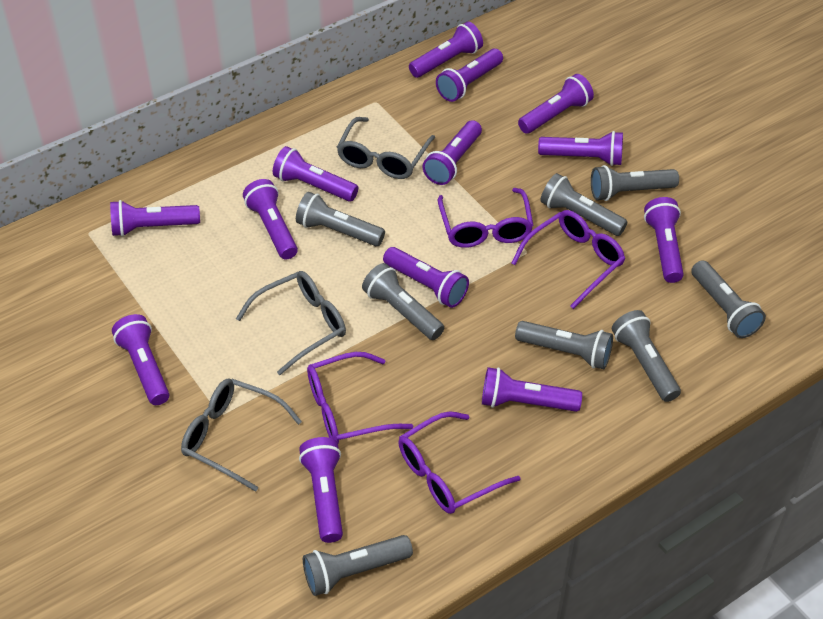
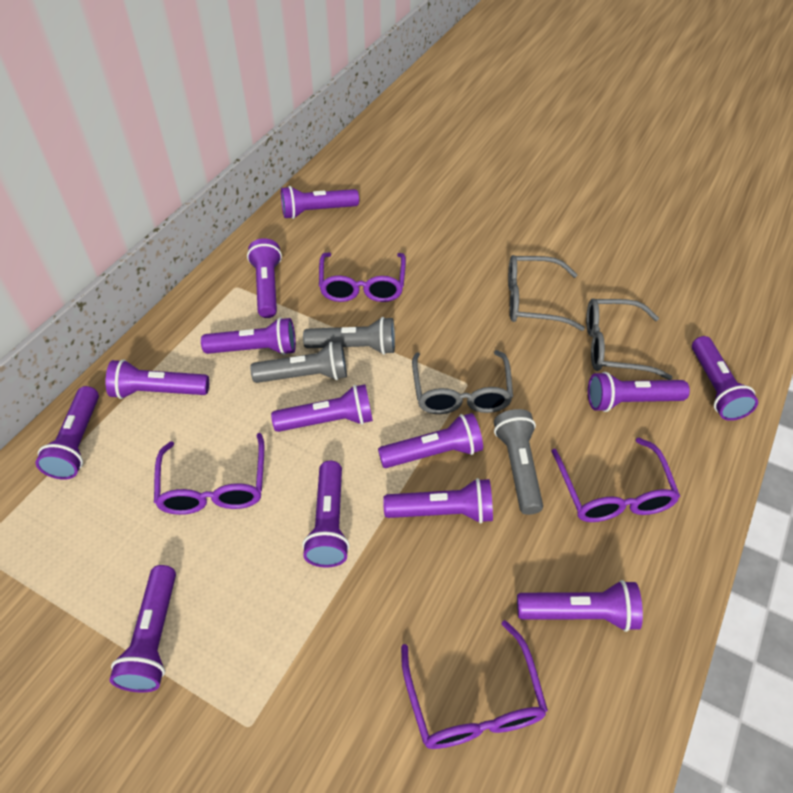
grey flashlight: 8 -> 3

